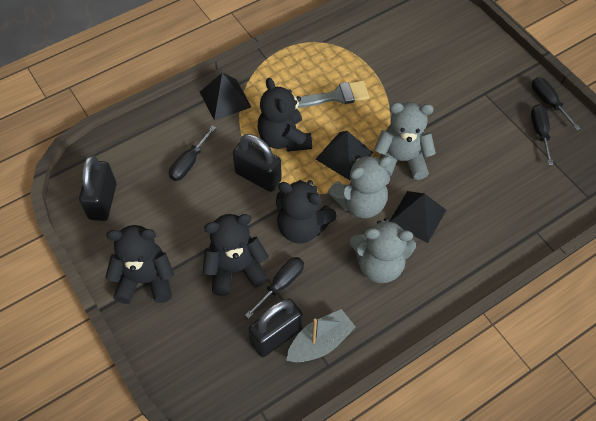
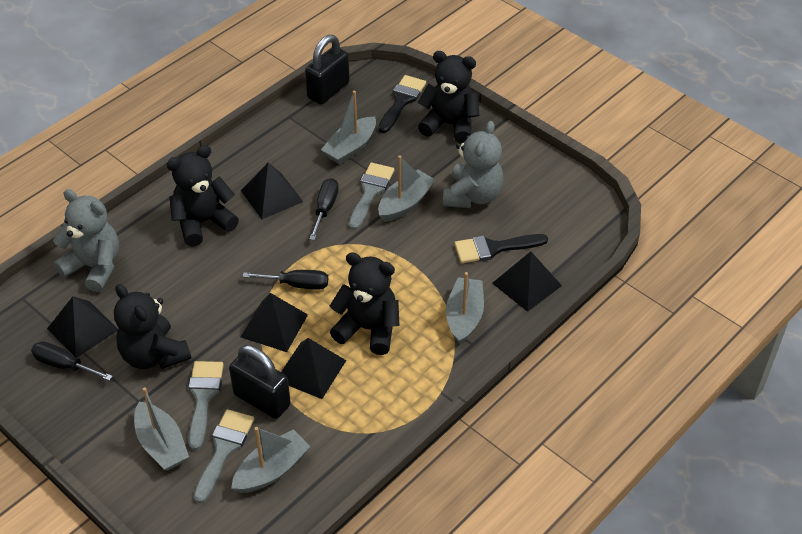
black brush: 0 -> 2
black padlock: 3 -> 2
black pyramid: 3 -> 5
black screwdriver: 4 -> 3
grey boat: 1 -> 5
grey brush: 1 -> 3
grey teddy bear: 3 -> 2

